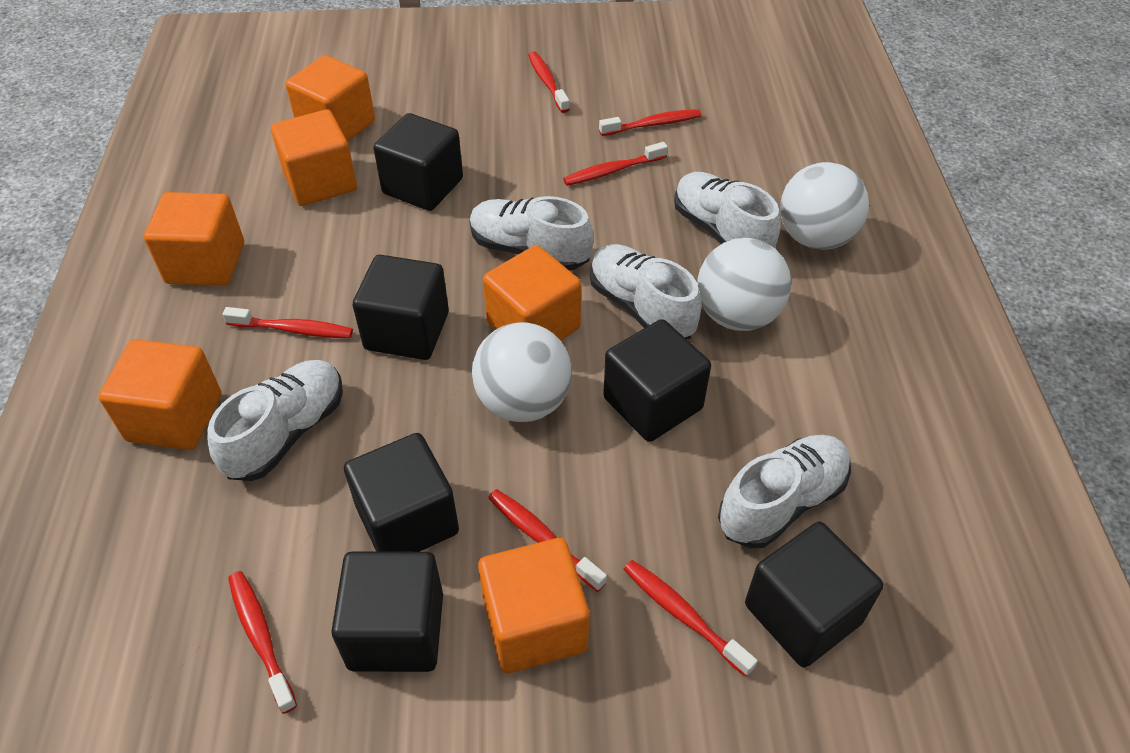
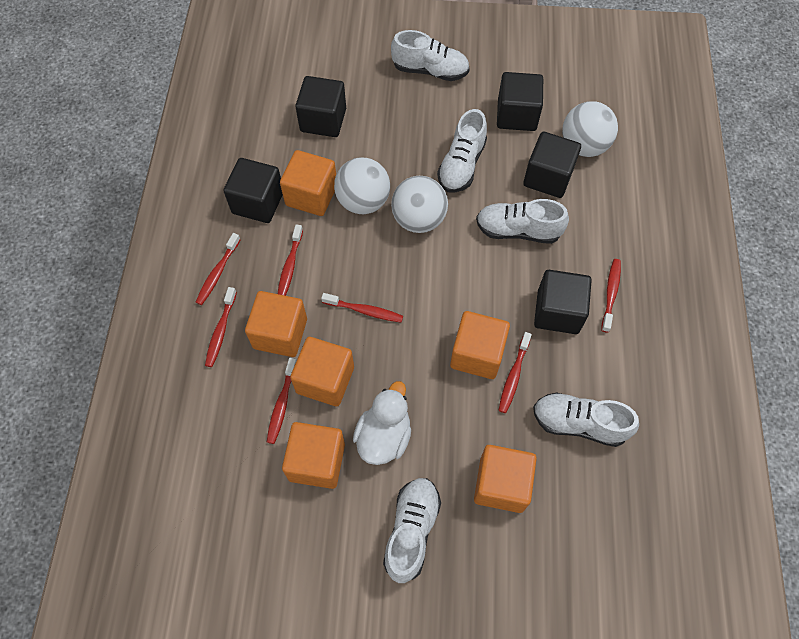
black cube: 6 -> 5
white duck: 0 -> 1

